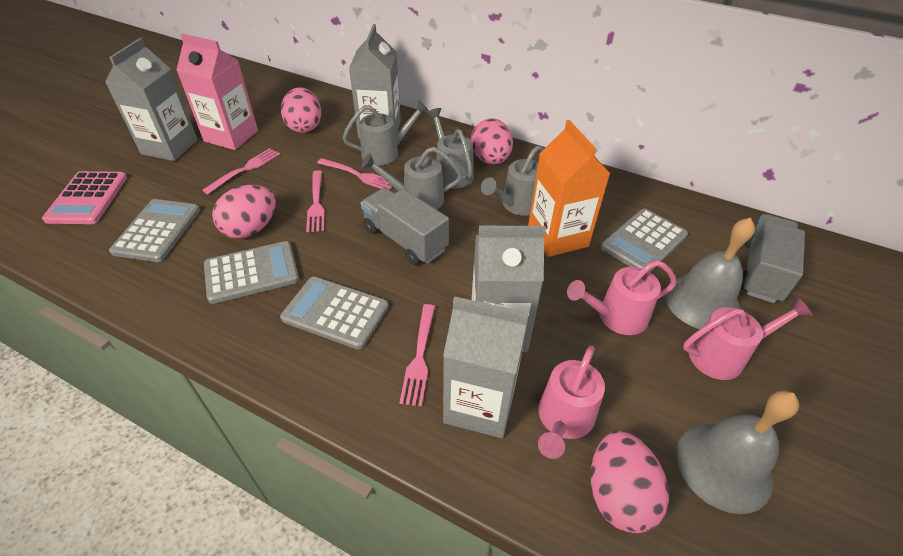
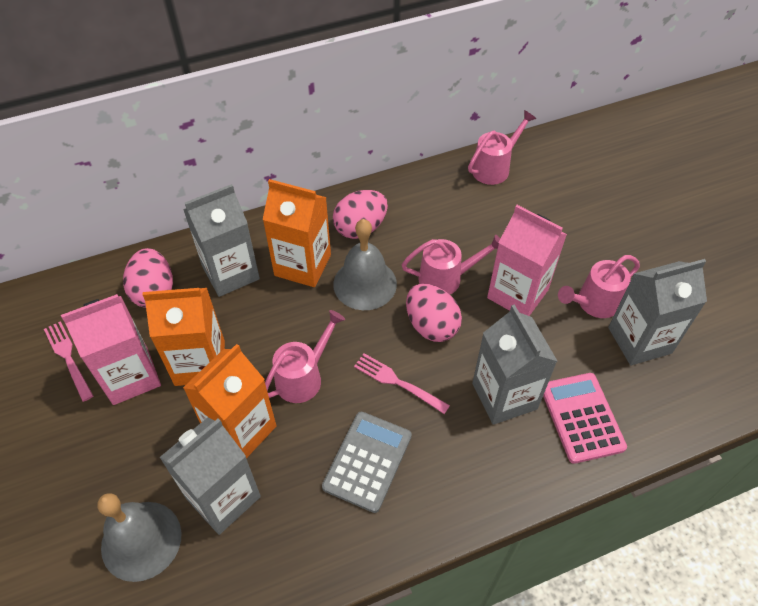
grey calculator: 4 -> 1
grey truck: 2 -> 0
grey watering can: 4 -> 0
orange carton: 1 -> 3
pink carton: 1 -> 2
pink egg: 4 -> 3
pink fork: 4 -> 2
pink watering can: 3 -> 4

